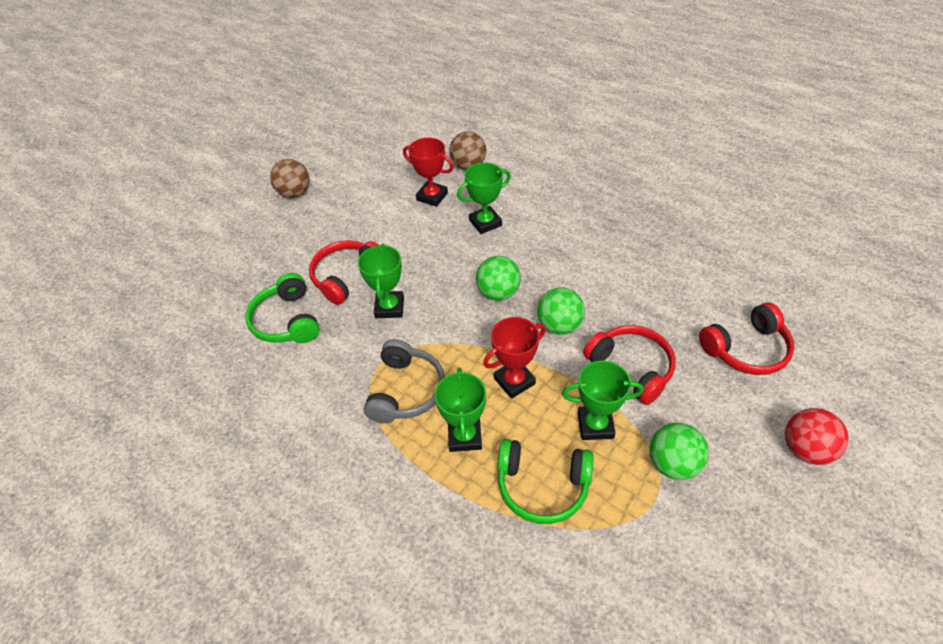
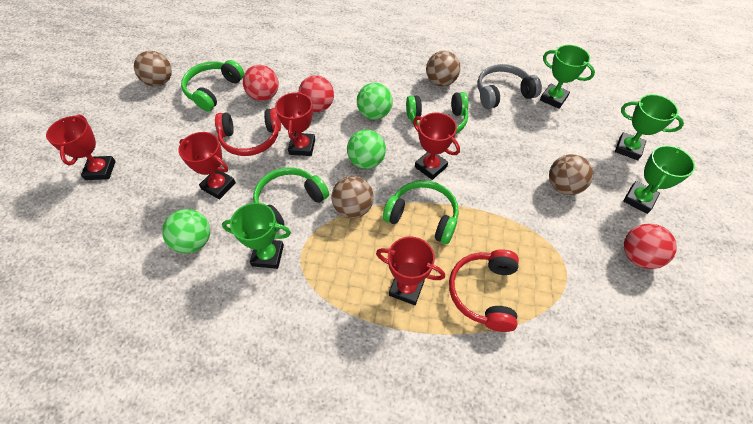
brown ball: 2 -> 4
green headphones: 2 -> 4
red ball: 1 -> 3
red headphones: 3 -> 2
red trophy: 2 -> 5

